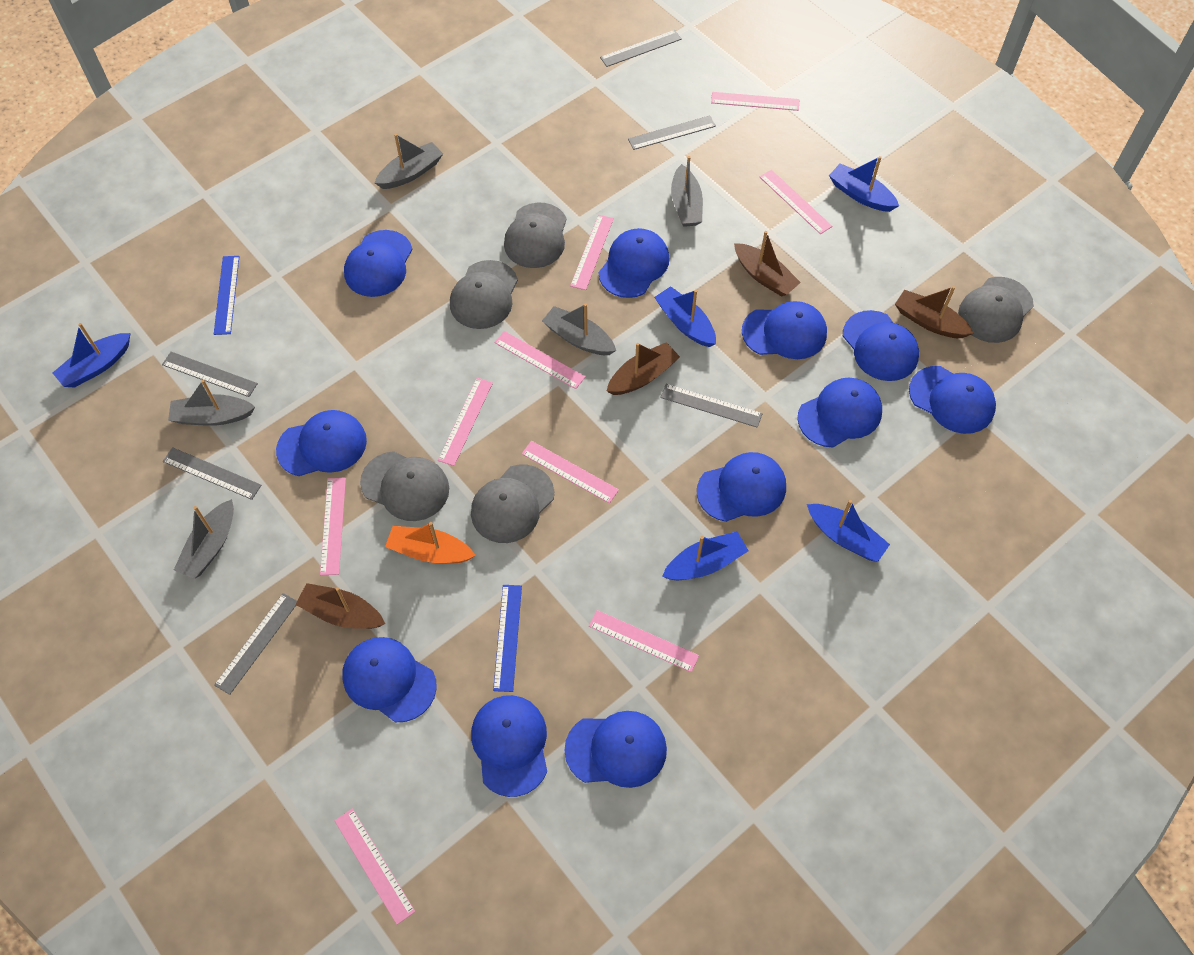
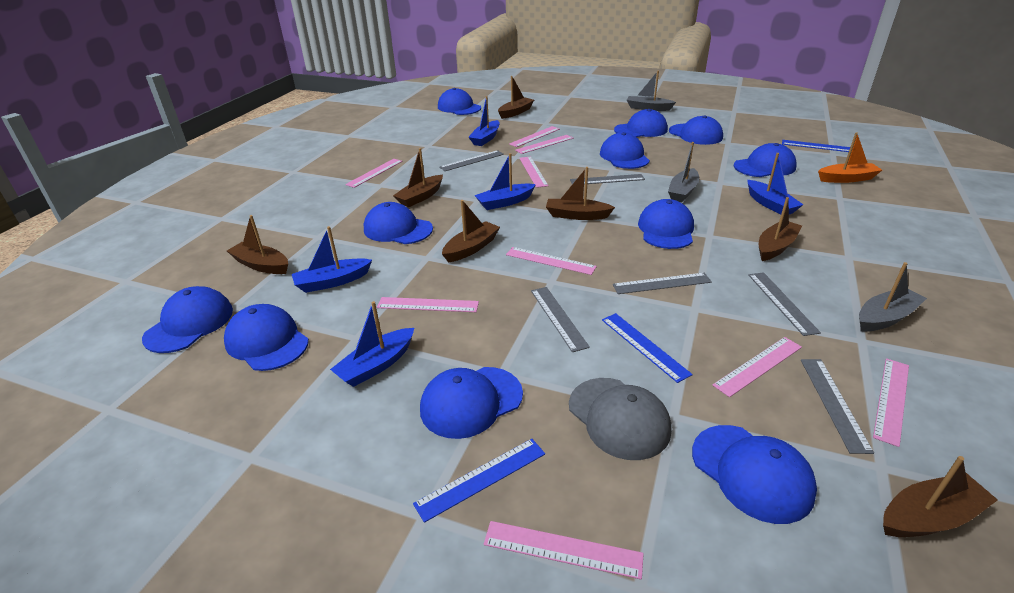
blue ruler: 2 -> 3
brown boat: 4 -> 7
grey boat: 5 -> 3
grey cap: 5 -> 1

